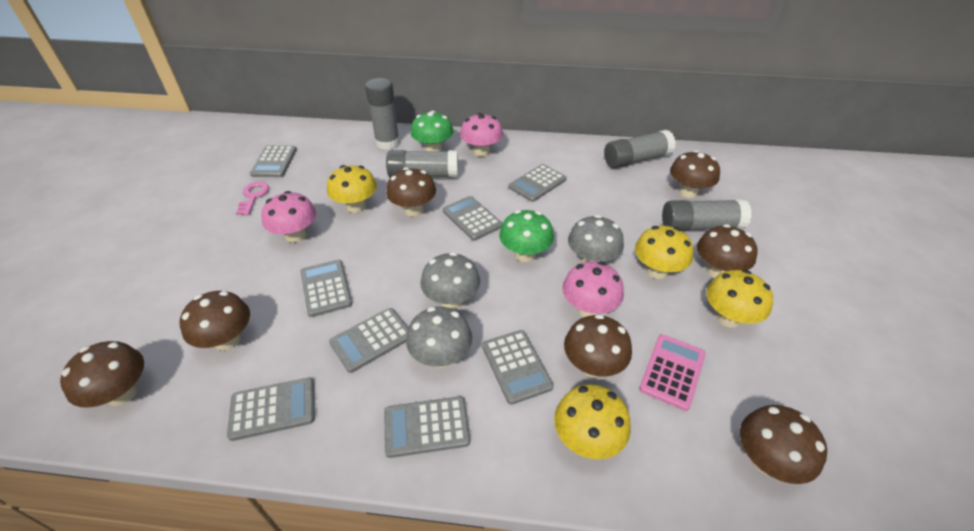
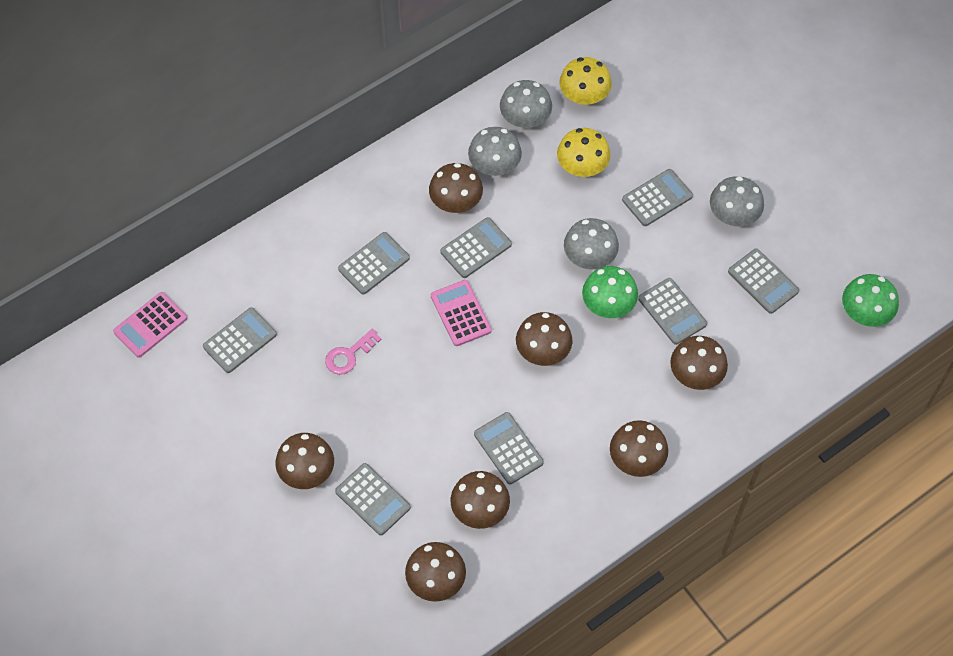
grey glue stick: 4 -> 0
grey mushroom: 3 -> 4
pink calculator: 1 -> 2
pink mushroom: 3 -> 0
yellow mushroom: 4 -> 2

